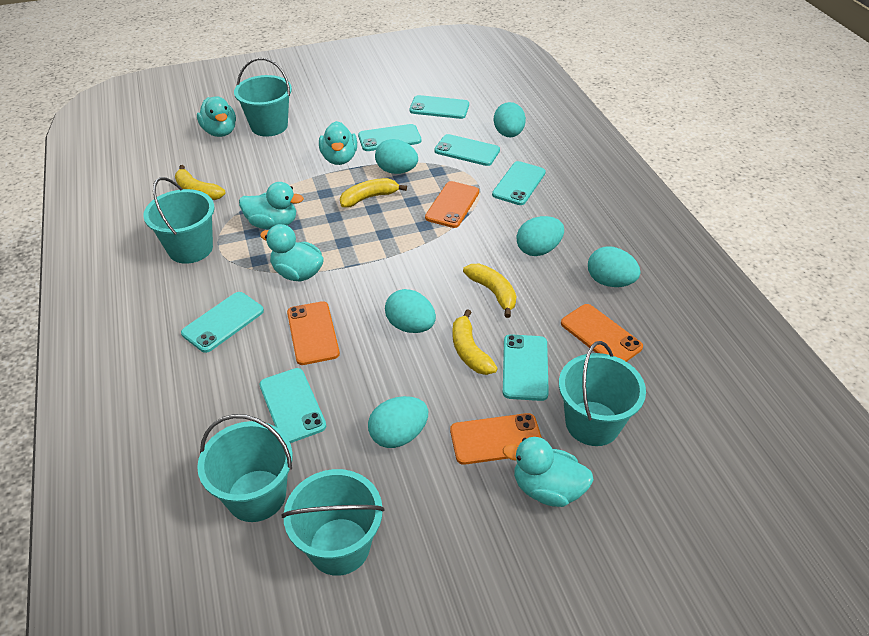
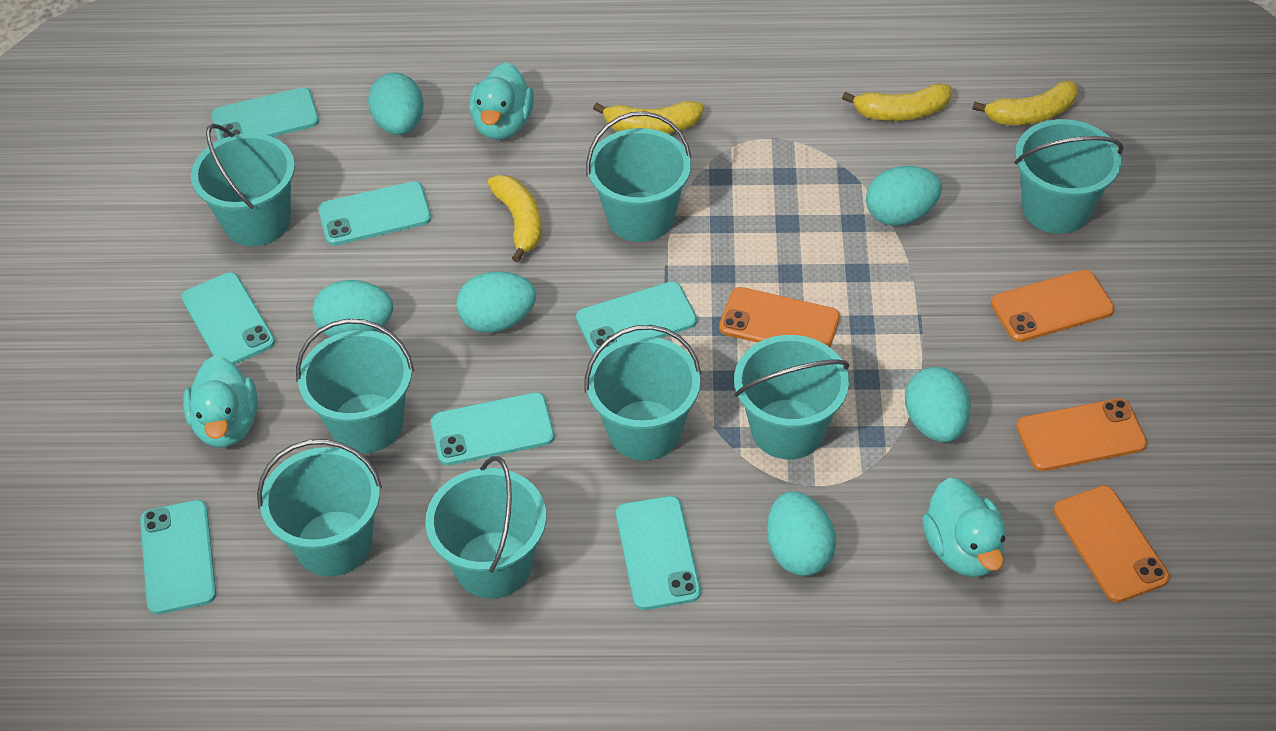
turquoise bucket: 5 -> 8
turquoise duck: 5 -> 3

